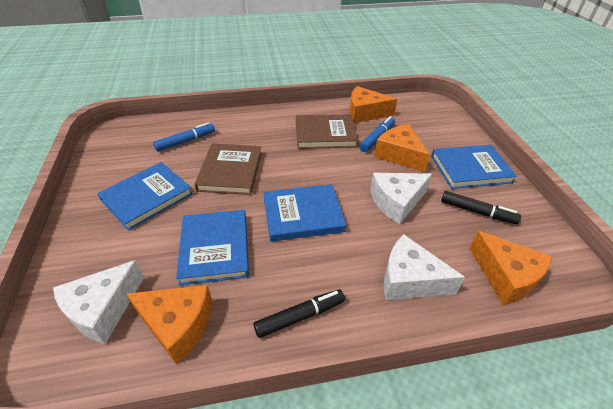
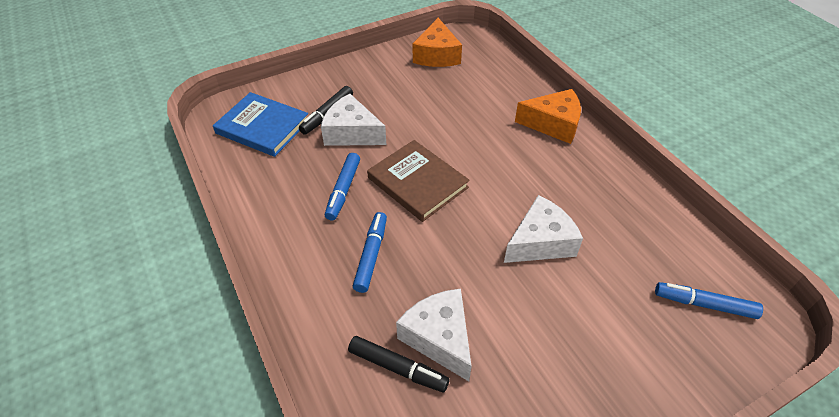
blue book: 4 -> 1
blue marker: 2 -> 3
brown book: 2 -> 1
orange cheese: 4 -> 2

